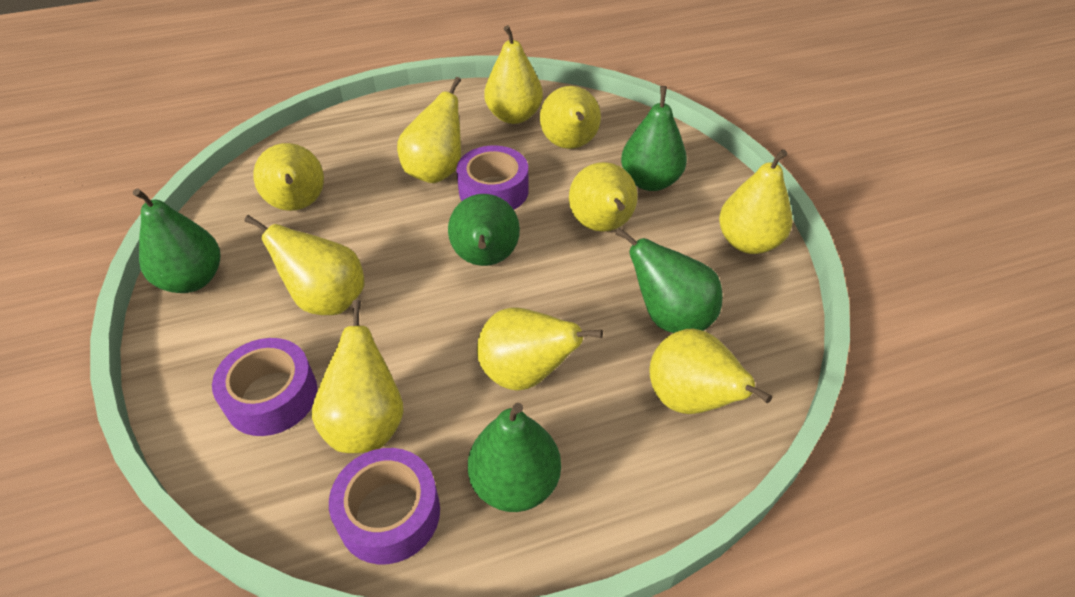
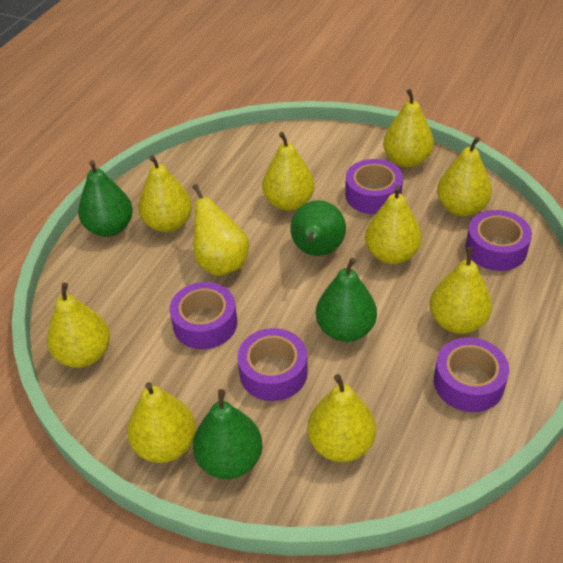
green pear: 5 -> 4
purple tape: 3 -> 5

